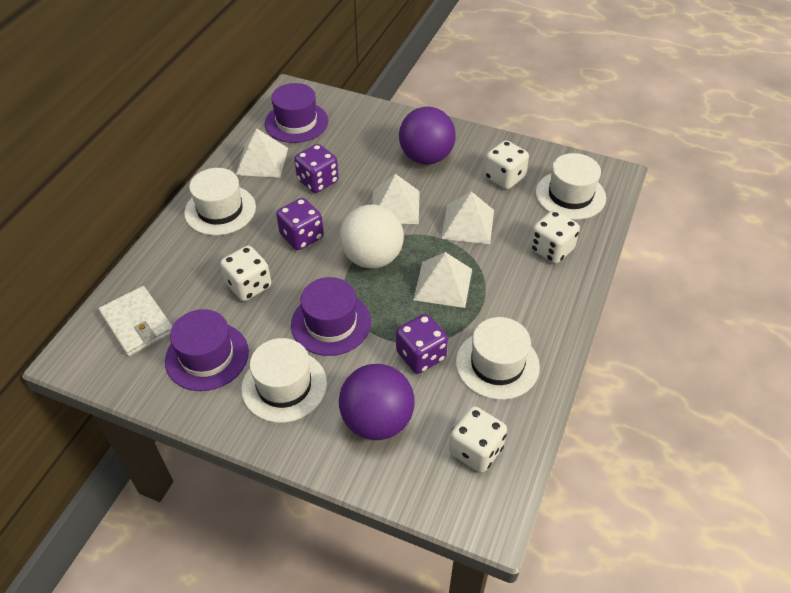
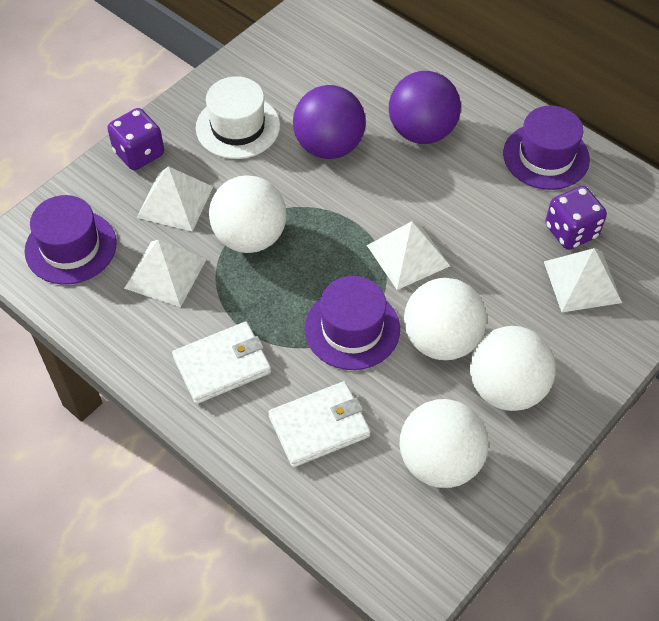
purple dice: 3 -> 2
white ball: 1 -> 4
white dice: 4 -> 0
white hat: 4 -> 1
white wallet: 1 -> 2

